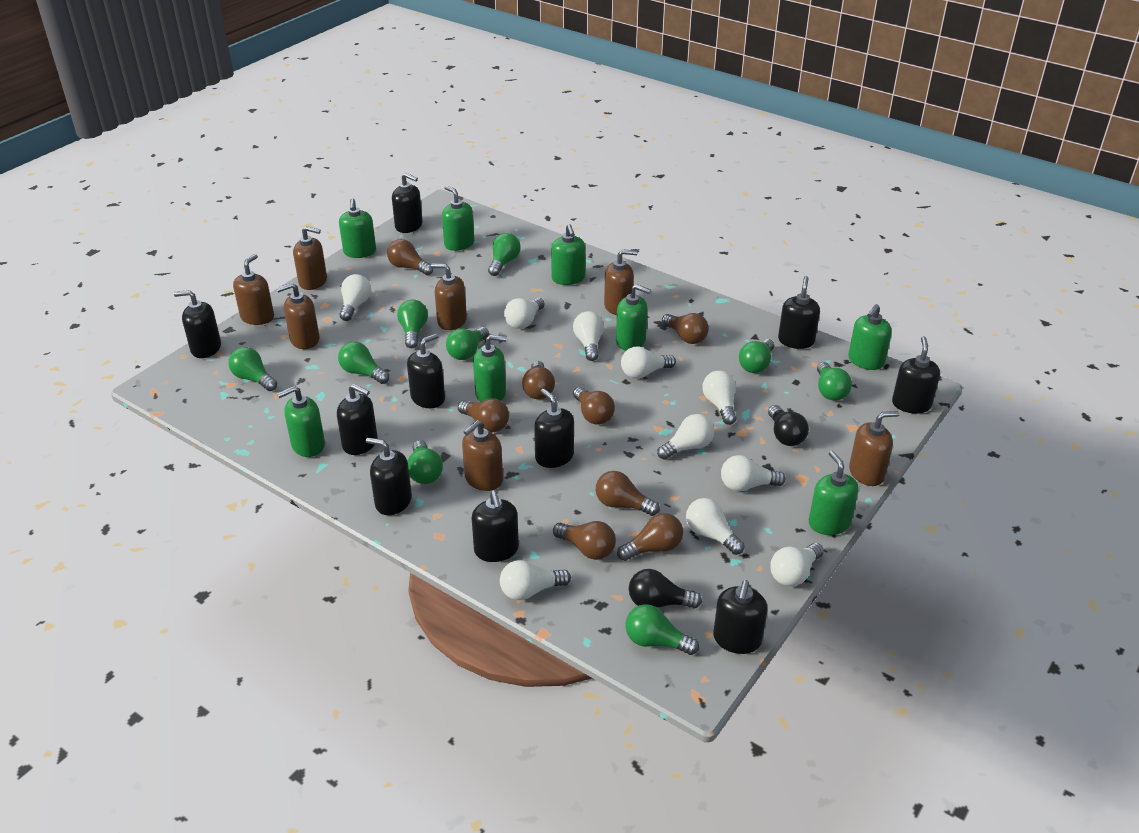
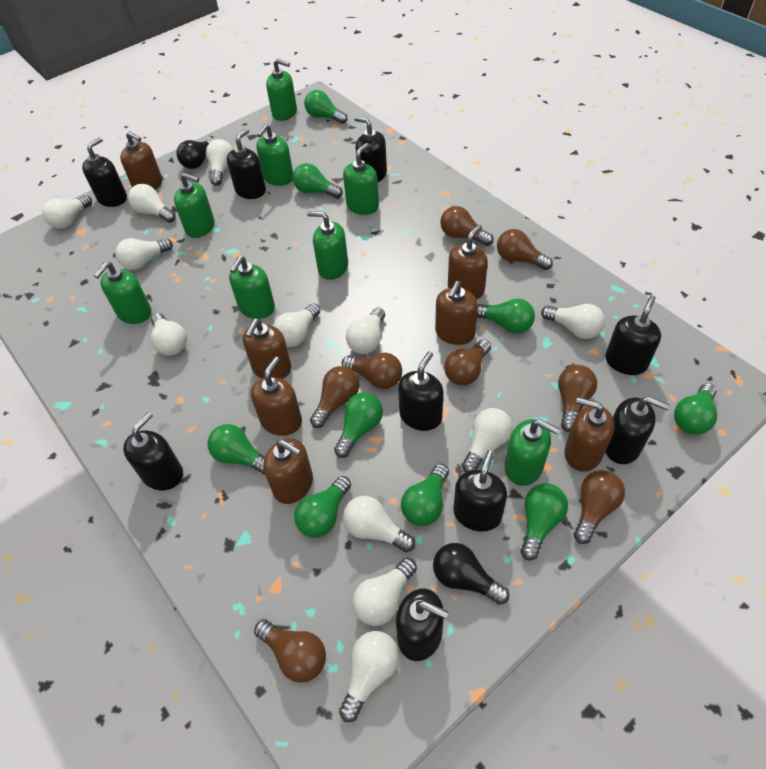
black soap dispenser: 10 -> 9
white light bulb: 10 -> 12

